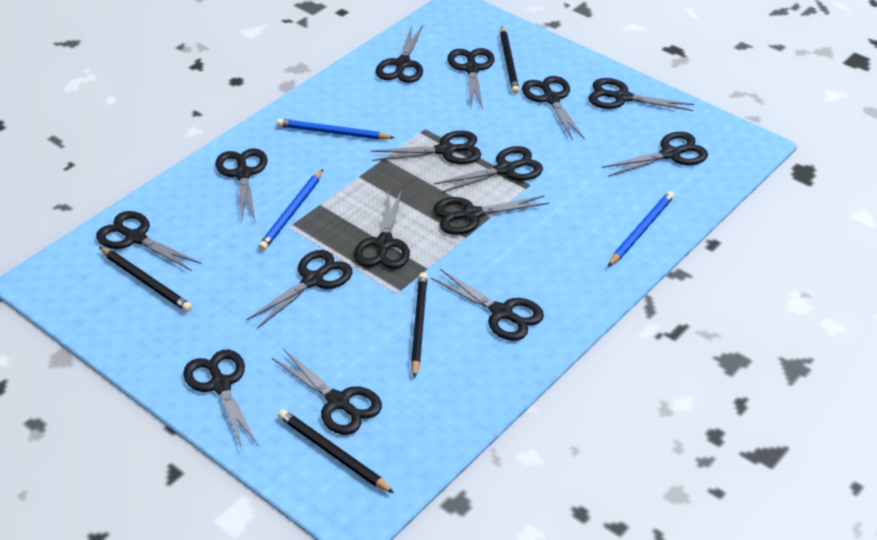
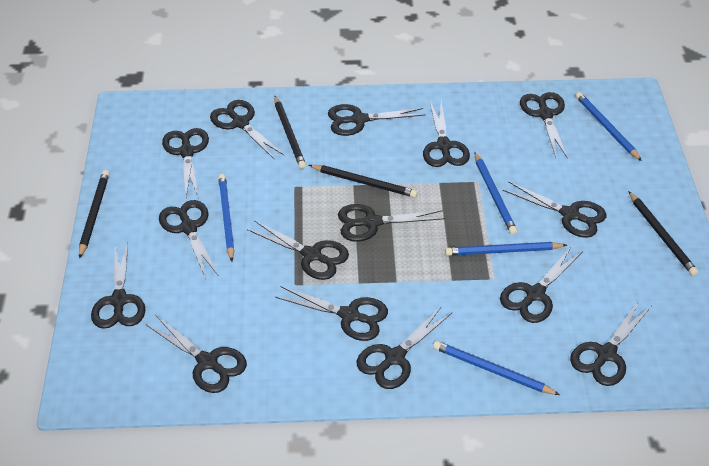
blue pencil: 3 -> 5

